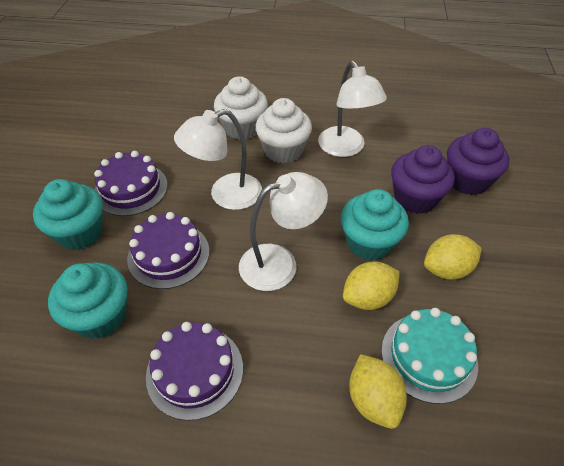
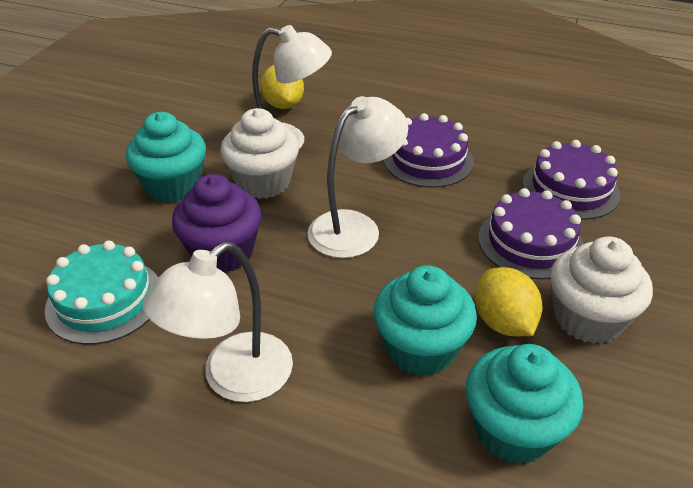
purple cupcake: 2 -> 1
yellow lemon: 3 -> 2

